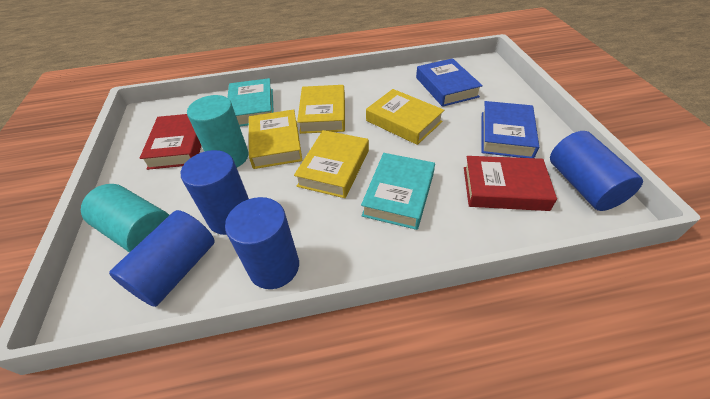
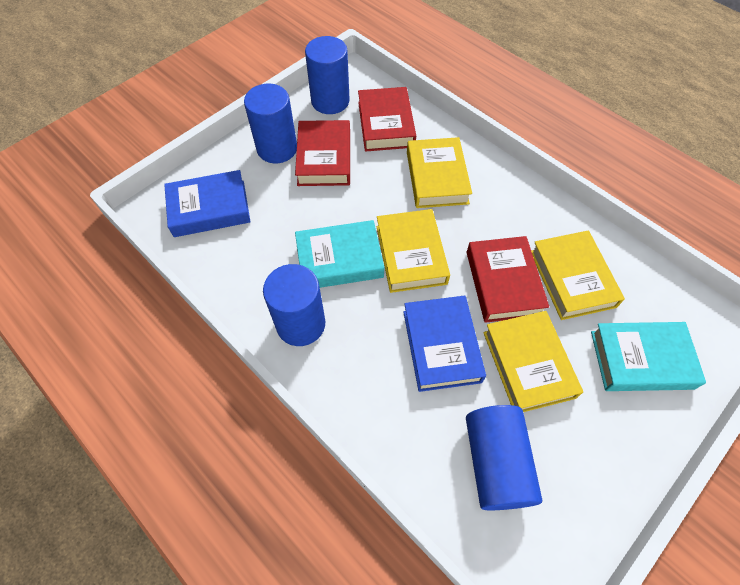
red book: 2 -> 3
turquoise cylinder: 2 -> 0

